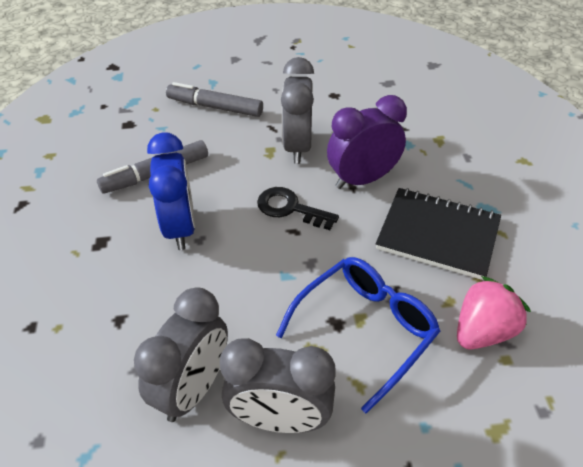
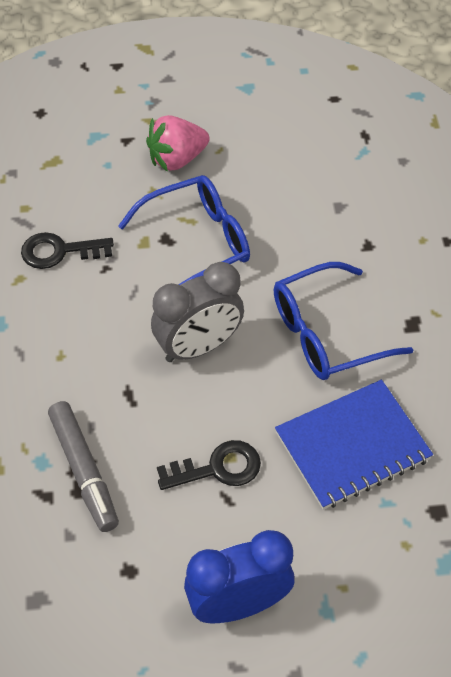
black key: 1 -> 2
black notebook: 1 -> 0
blue glasses: 1 -> 2
blue notebook: 0 -> 1
grey clock: 3 -> 1
grey marker: 2 -> 1
purple clock: 1 -> 0

